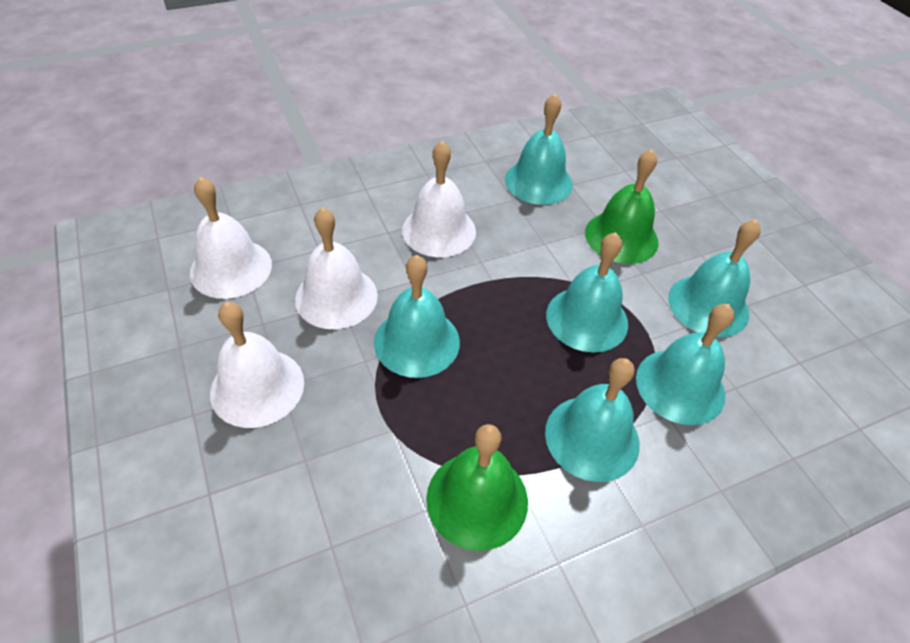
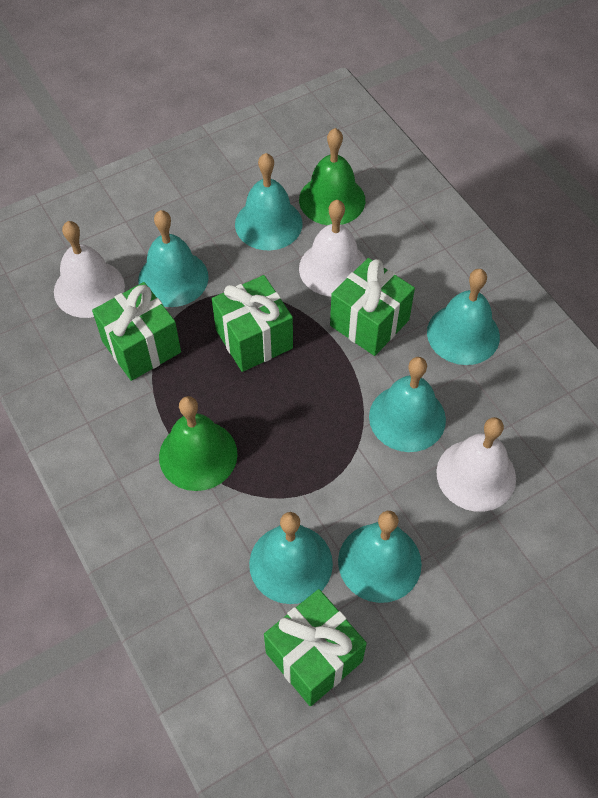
green gift: 0 -> 4
white bell: 4 -> 3

